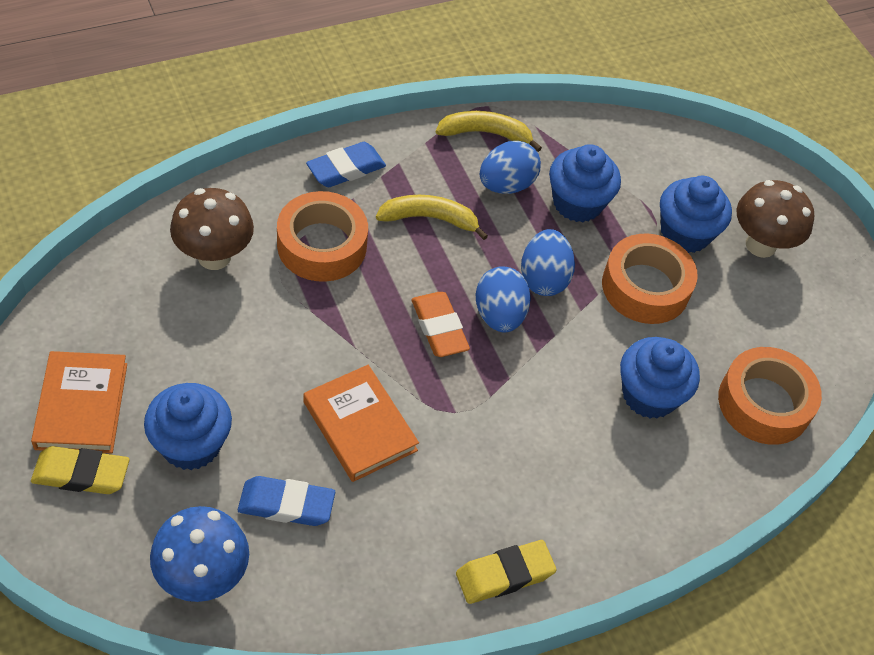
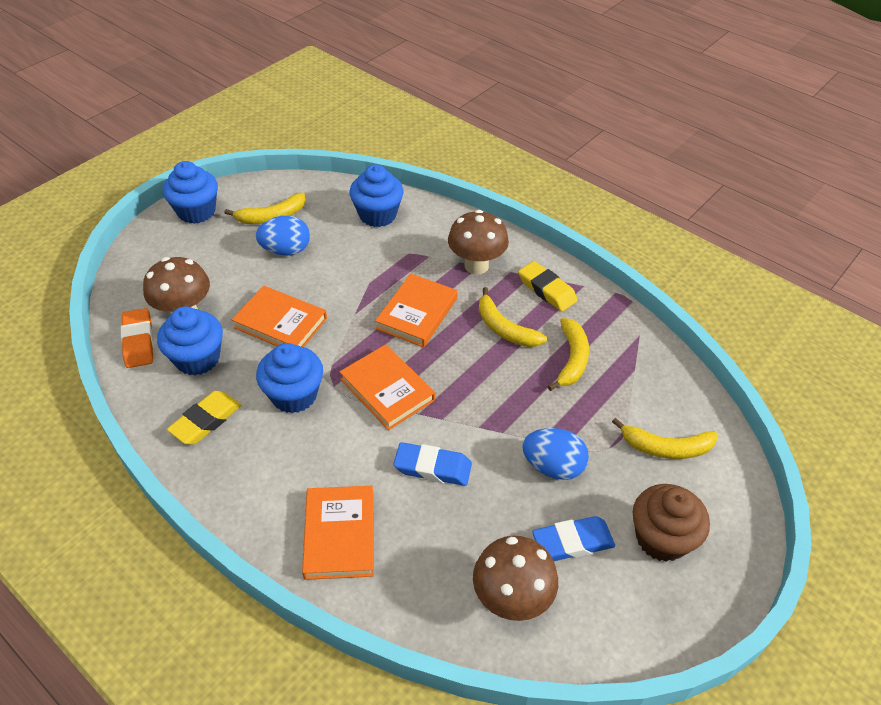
blue egg: 3 -> 2
blue mushroom: 1 -> 0
brown cupcake: 0 -> 1
brown mushroom: 2 -> 3
orange book: 2 -> 4
orange tape: 3 -> 0
yellow banana: 2 -> 4

